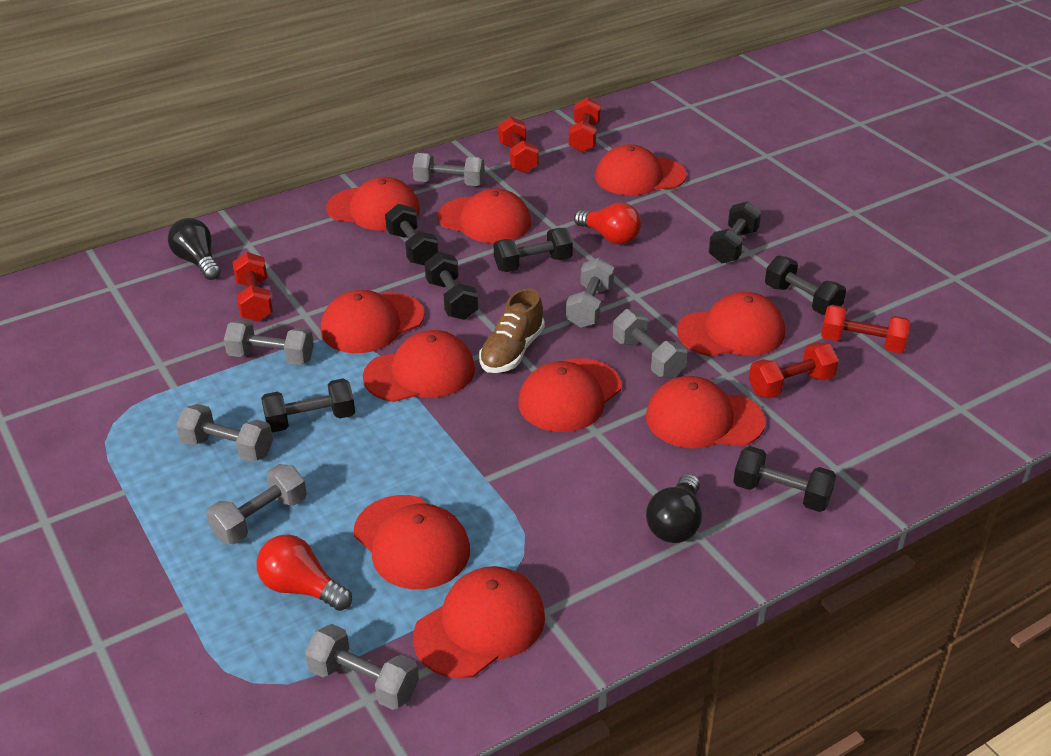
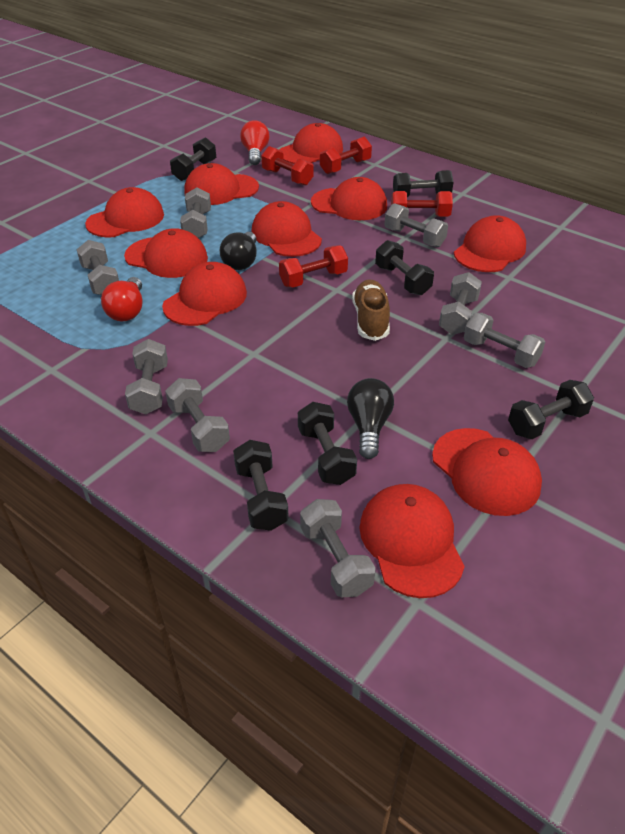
black dumbbell: 7 -> 6
grey dumbbell: 7 -> 8
red dumbbell: 5 -> 4

